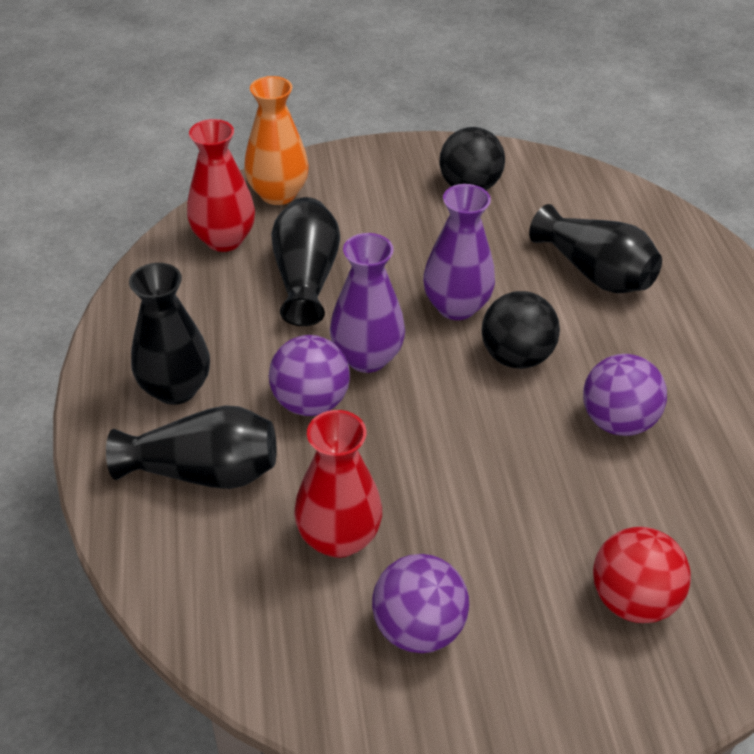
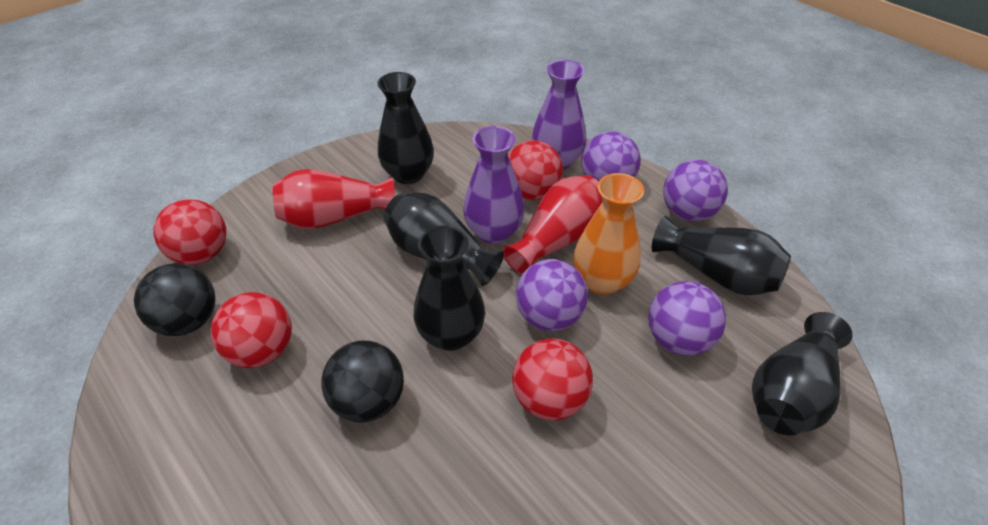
black vase: 4 -> 5
purple ball: 3 -> 4
red ball: 1 -> 4

